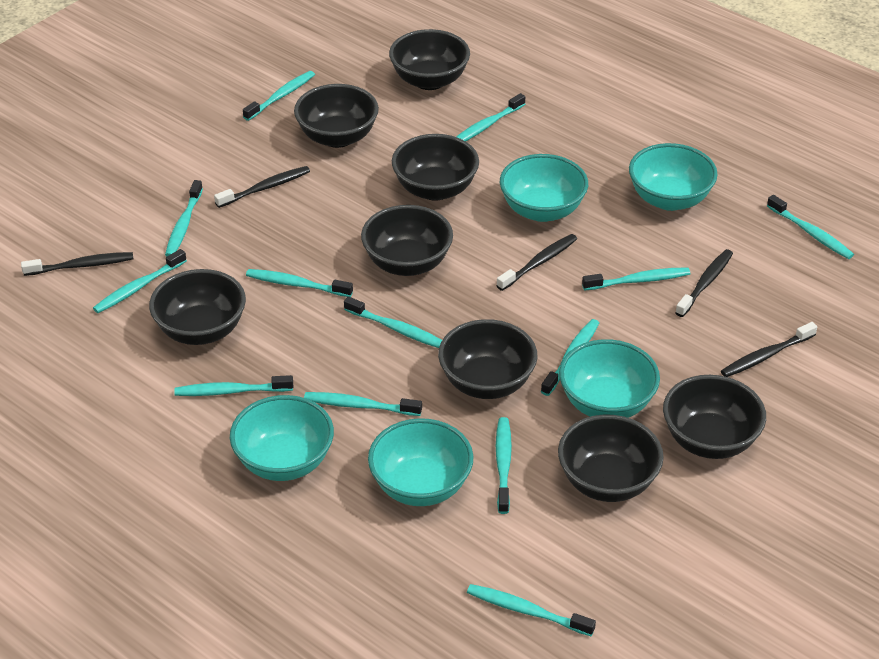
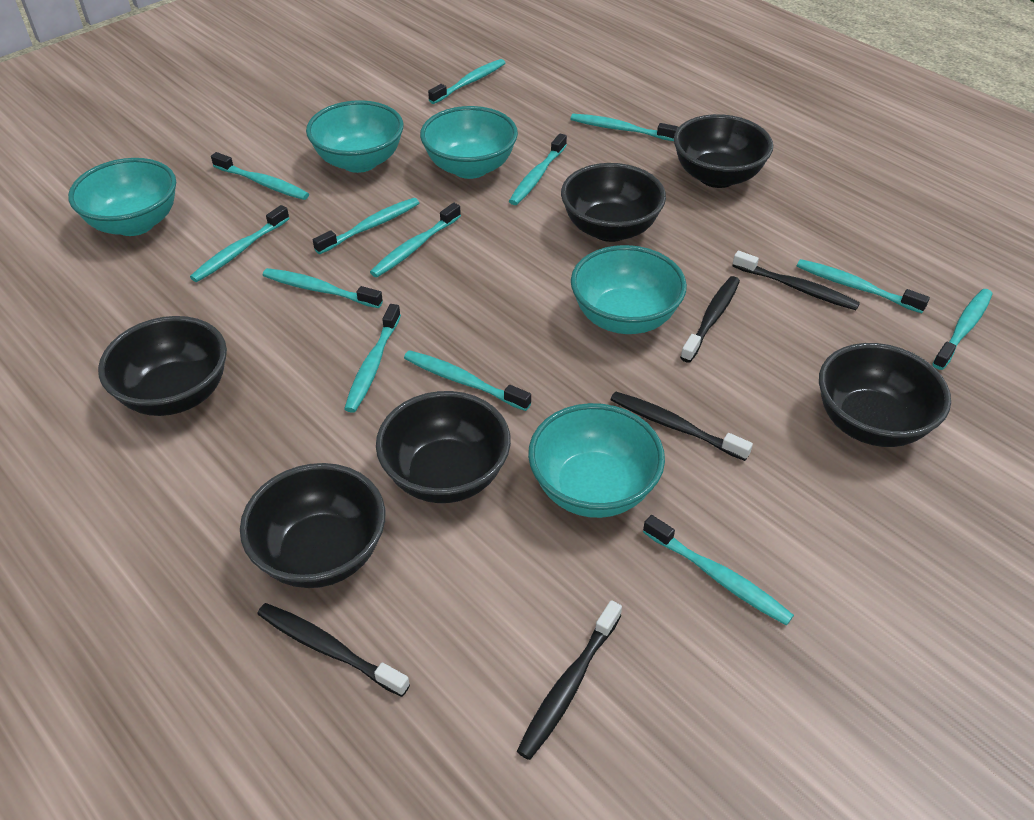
black bowl: 8 -> 6

